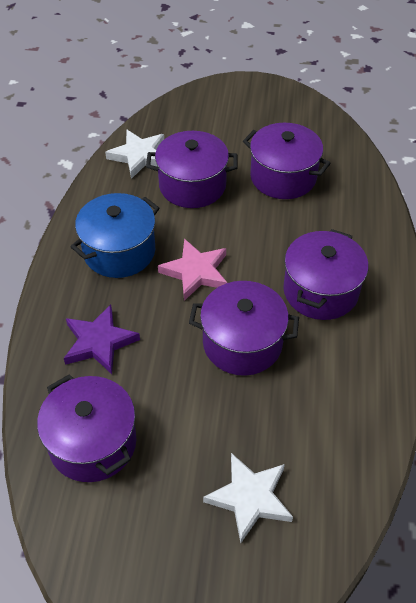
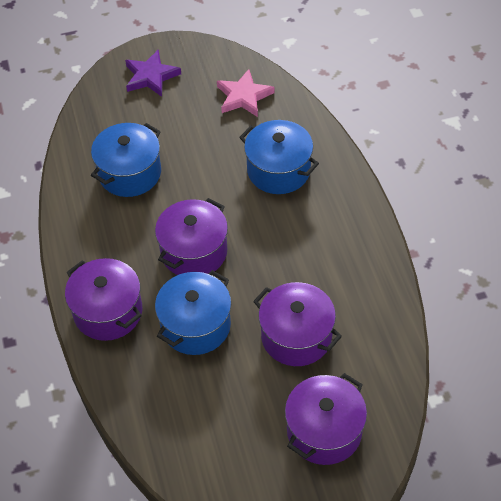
blue pot: 1 -> 3
purple pot: 5 -> 4
white star: 2 -> 0

